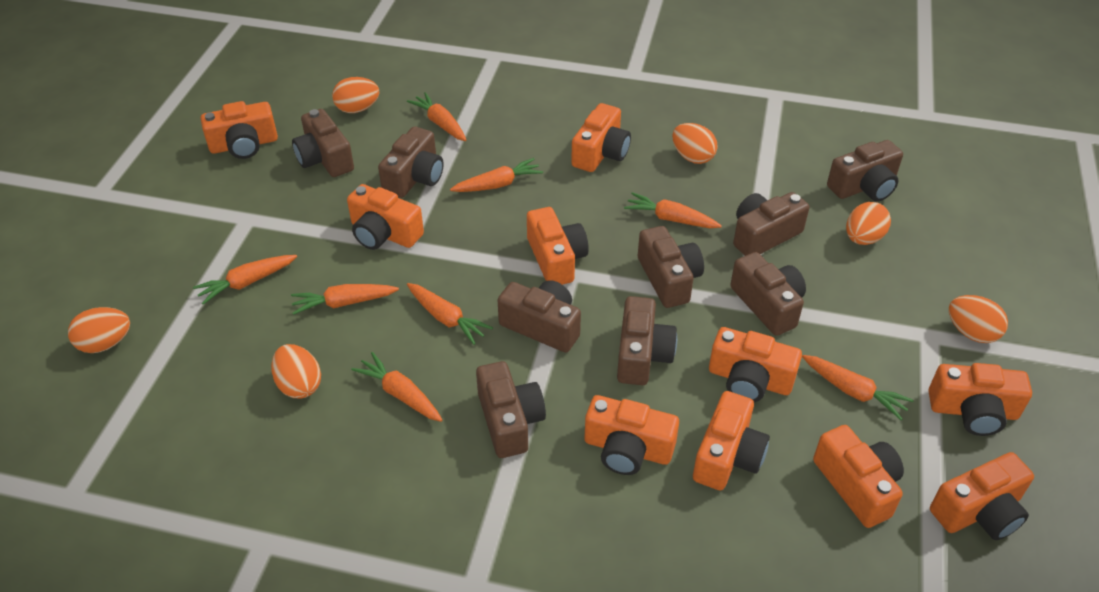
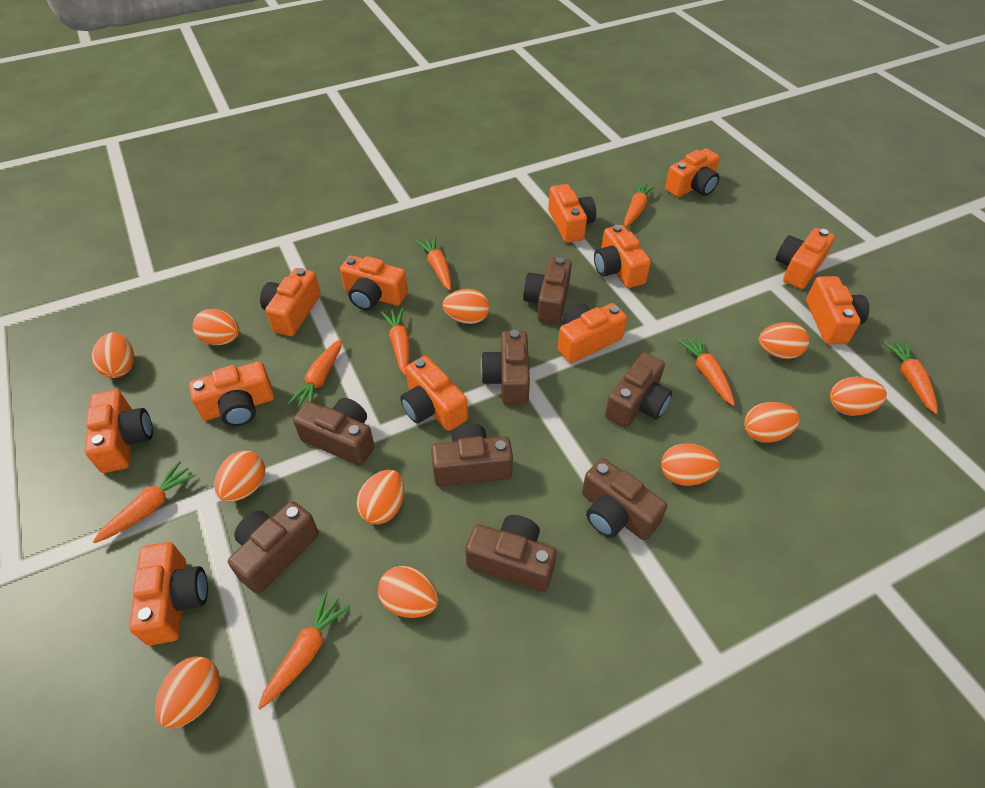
brown camera: 9 -> 8
orange camera: 10 -> 12
orange egg: 6 -> 11

